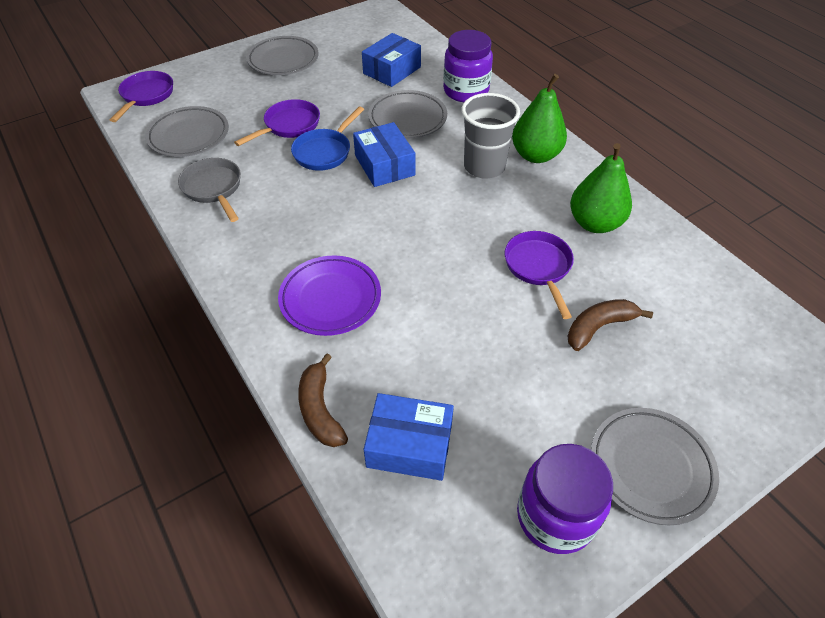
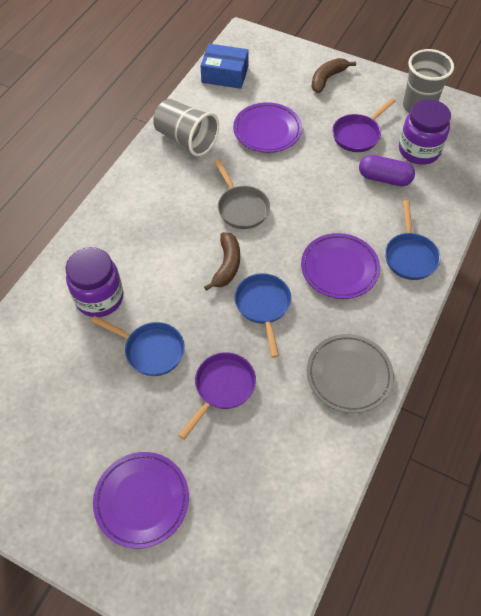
blue box: 3 -> 1
blue pan: 1 -> 3
green pear: 2 -> 0
grey cup: 1 -> 2
grey plate: 4 -> 1
purple capsule: 0 -> 1
purple pan: 3 -> 2
purple plate: 1 -> 3

